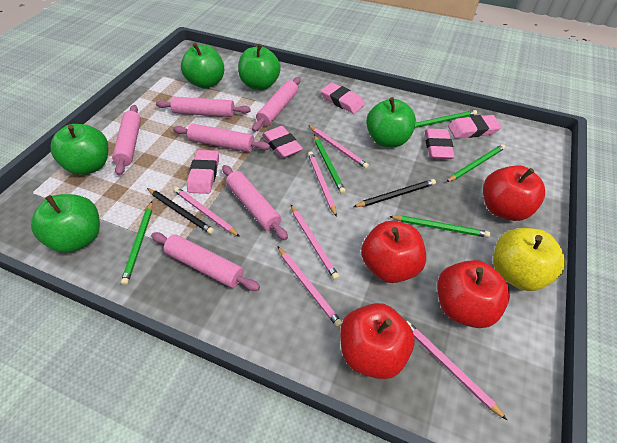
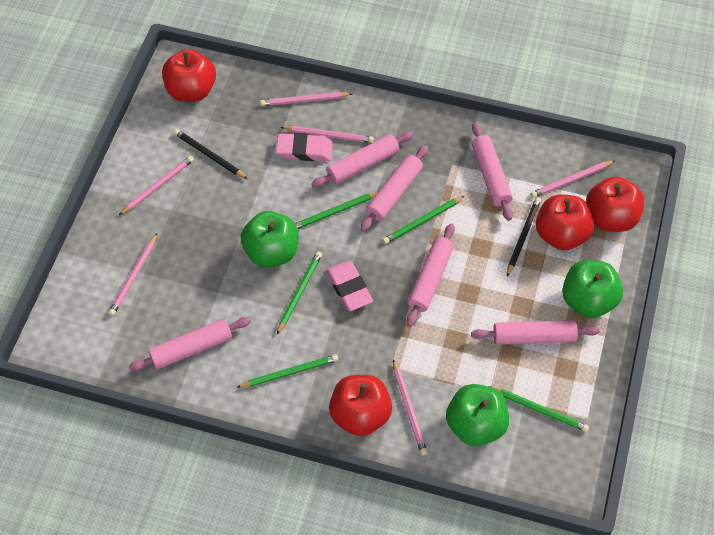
green apple: 5 -> 3
pink eraser: 5 -> 2
yellow apple: 1 -> 0

